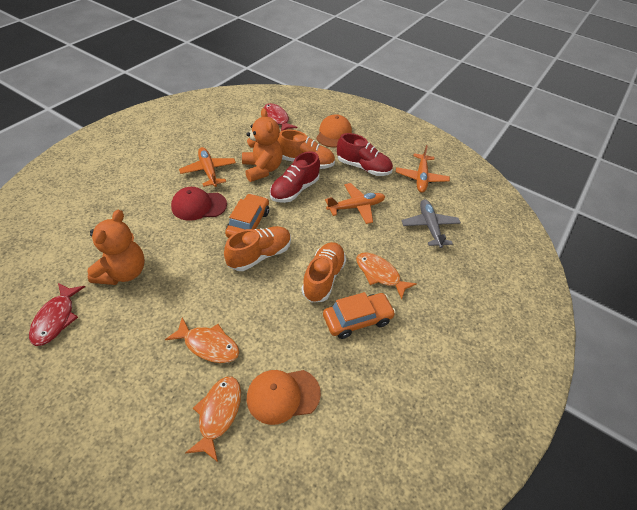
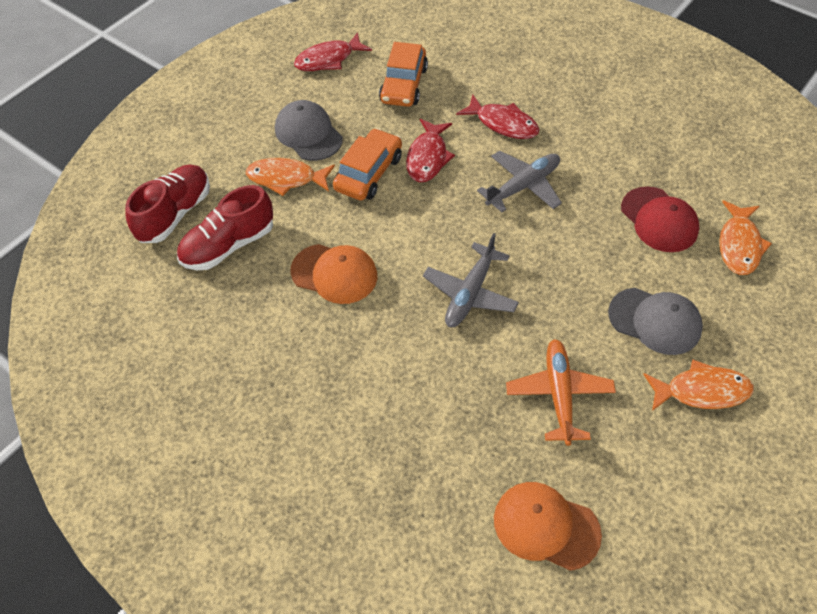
grey cap: 0 -> 2
grey plane: 1 -> 2
orange plane: 3 -> 1
orange shoe: 3 -> 0
orange teddy bear: 2 -> 0
red fish: 2 -> 3

